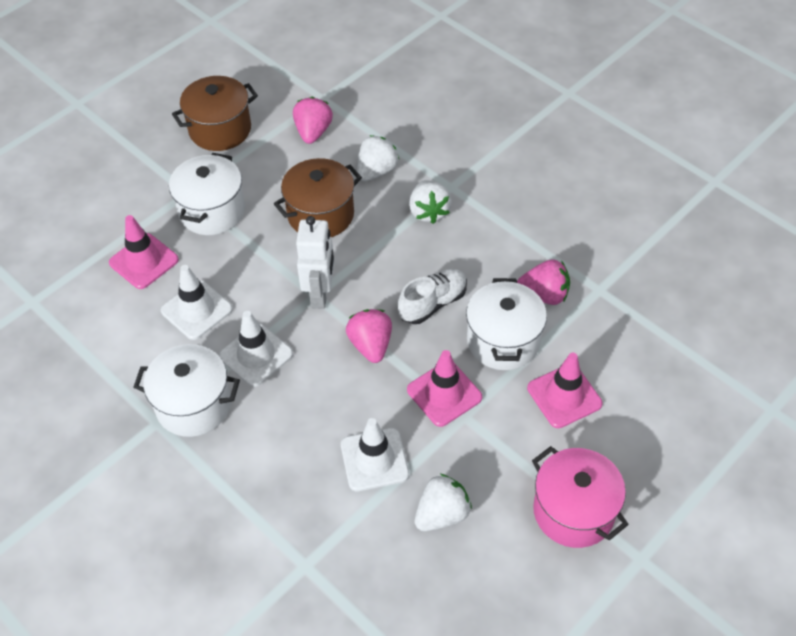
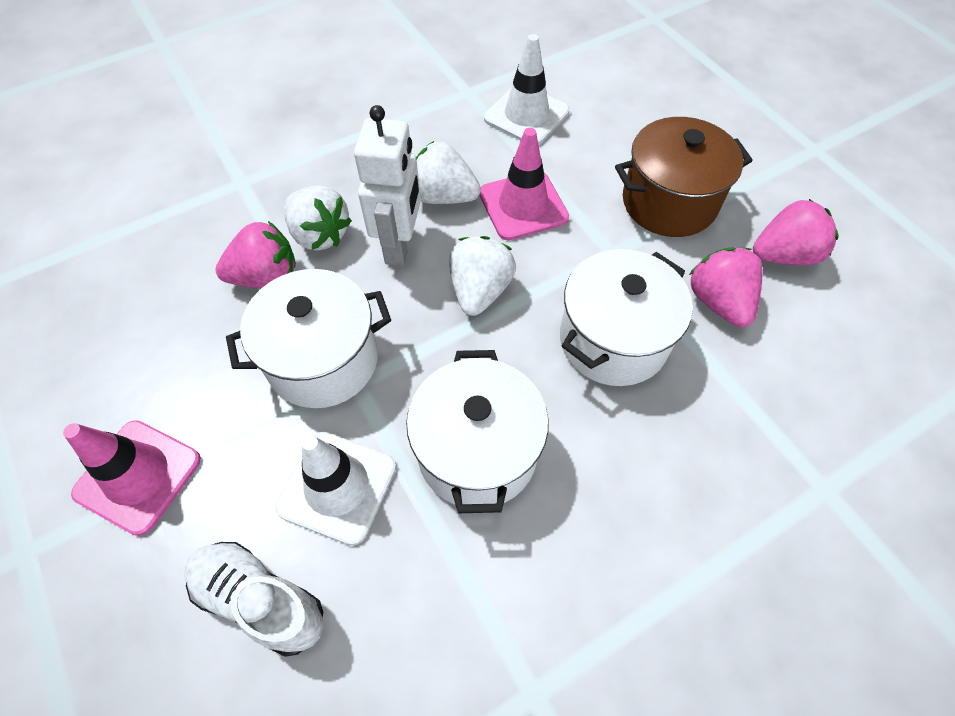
brown pot: 2 -> 1
pink pot: 1 -> 0
pink traffic cone: 3 -> 2
white traffic cone: 3 -> 2

